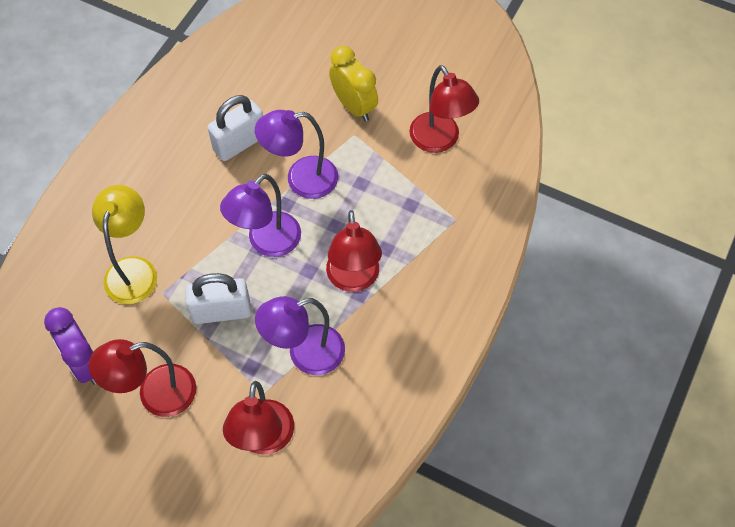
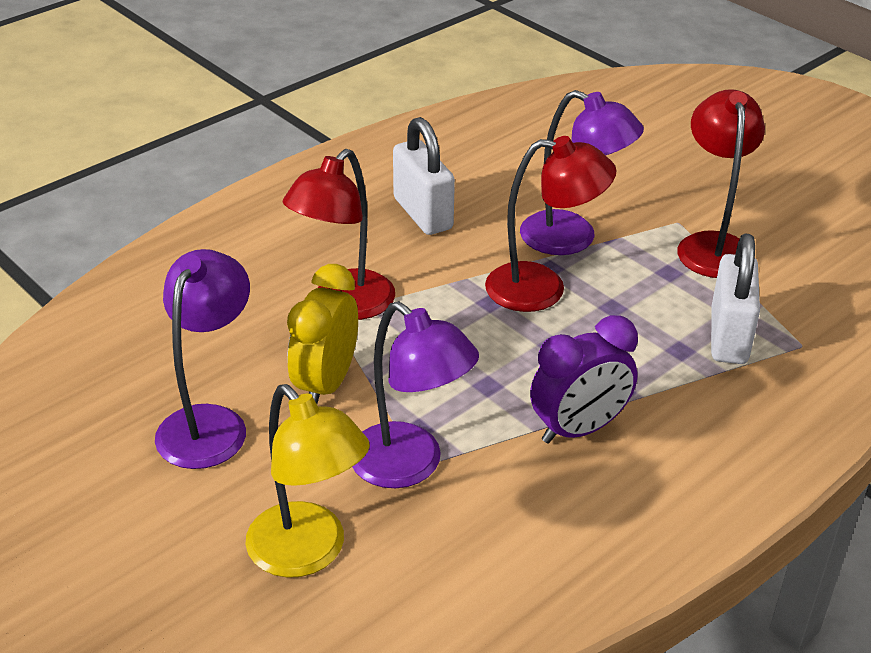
red lamp: 4 -> 3

